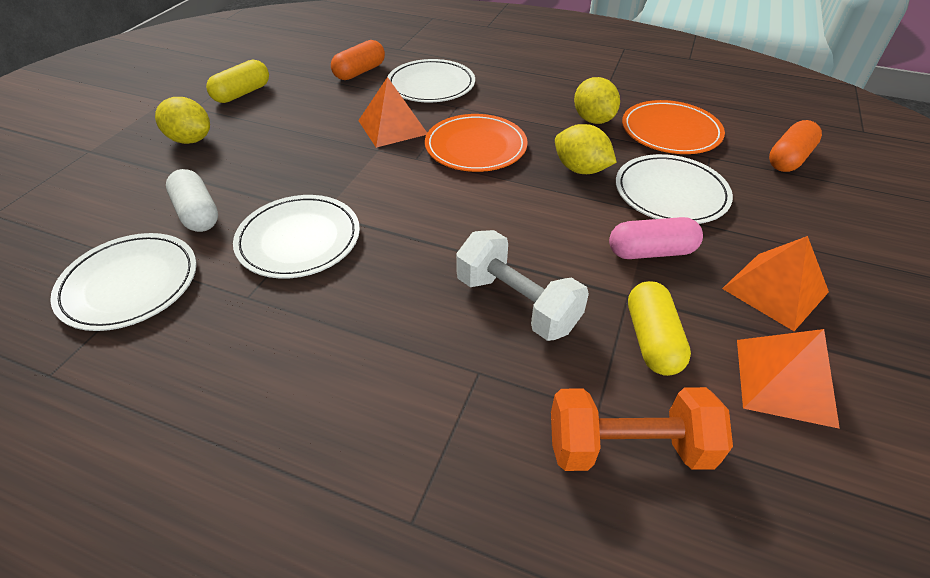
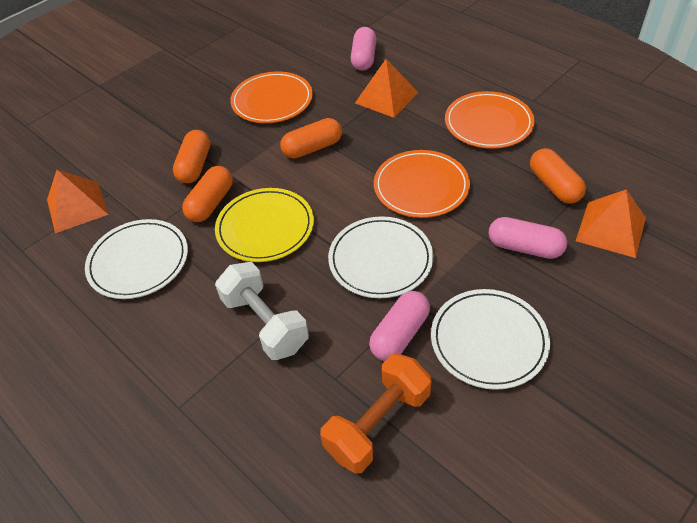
orange capsule: 2 -> 4
orange plate: 2 -> 3
pink capsule: 1 -> 3
white capsule: 1 -> 0
white plate: 4 -> 3
yellow capsule: 2 -> 0
yellow lemon: 3 -> 0
yellow plate: 0 -> 1

